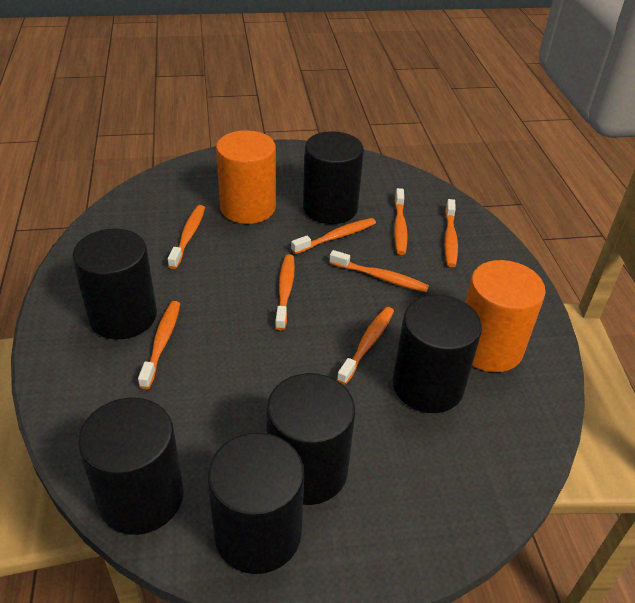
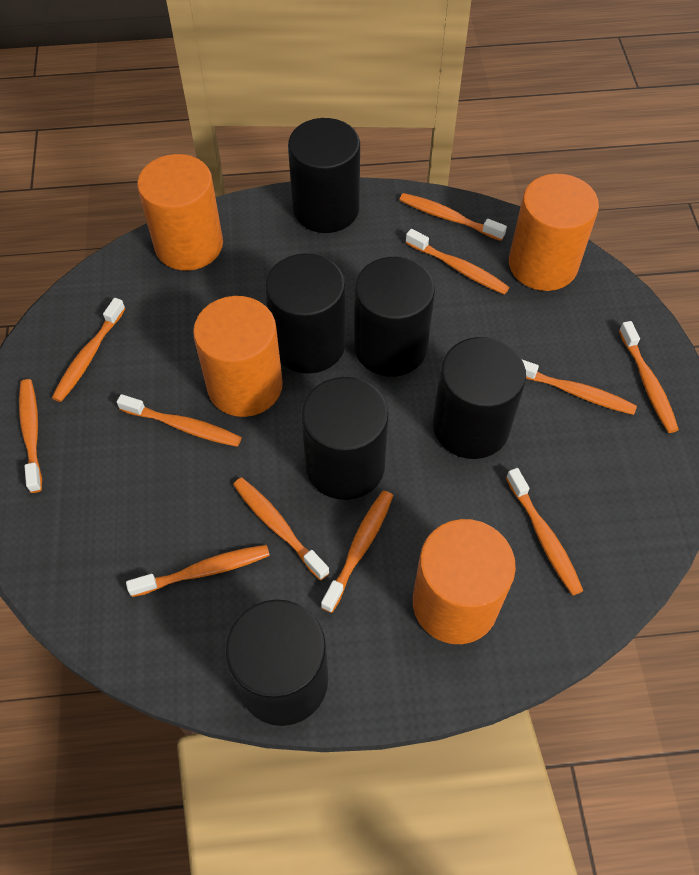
orange cylinder: 2 -> 4
orange toothbrush: 8 -> 11

